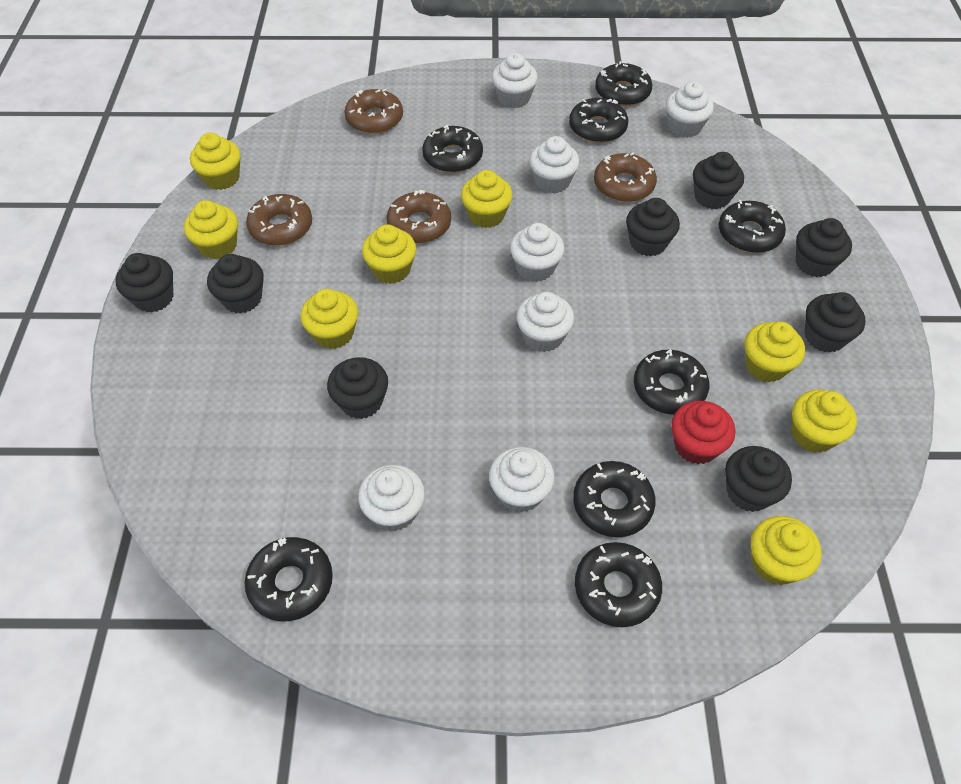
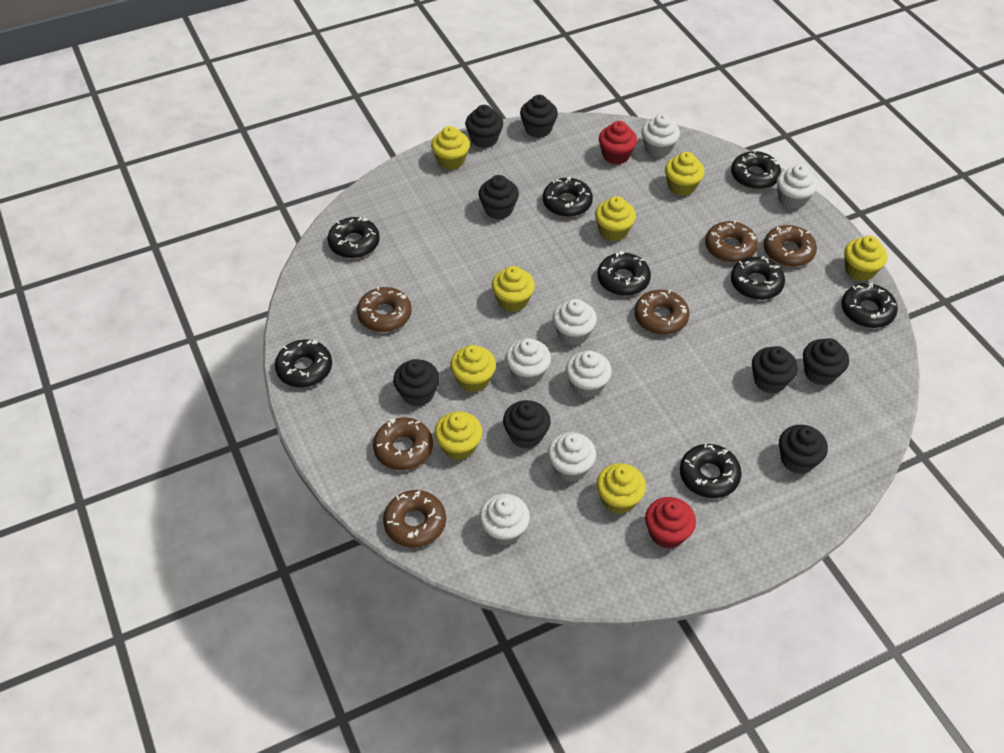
brown donut: 4 -> 6
red cupcake: 1 -> 2

